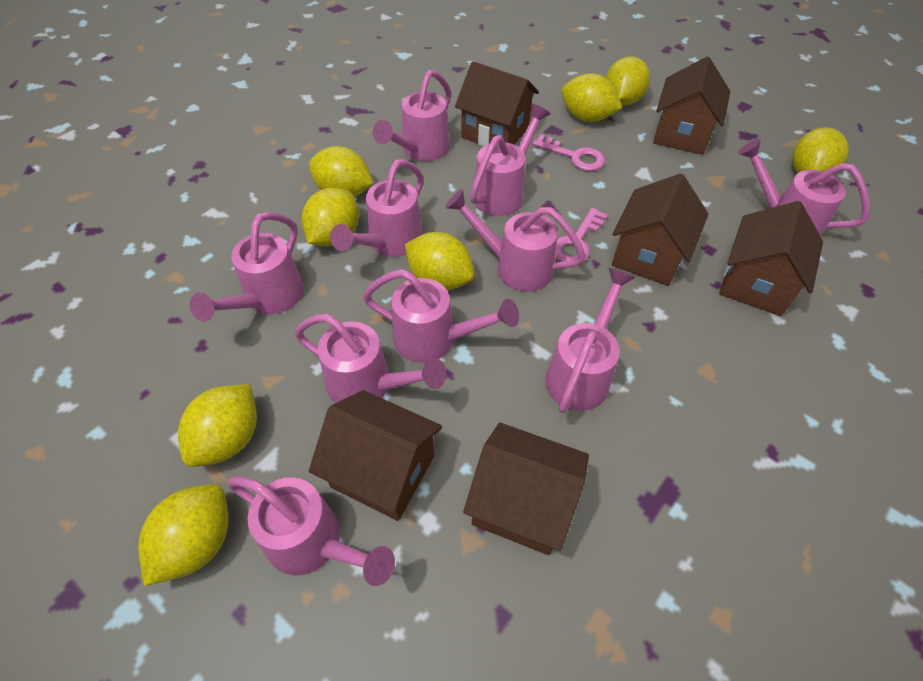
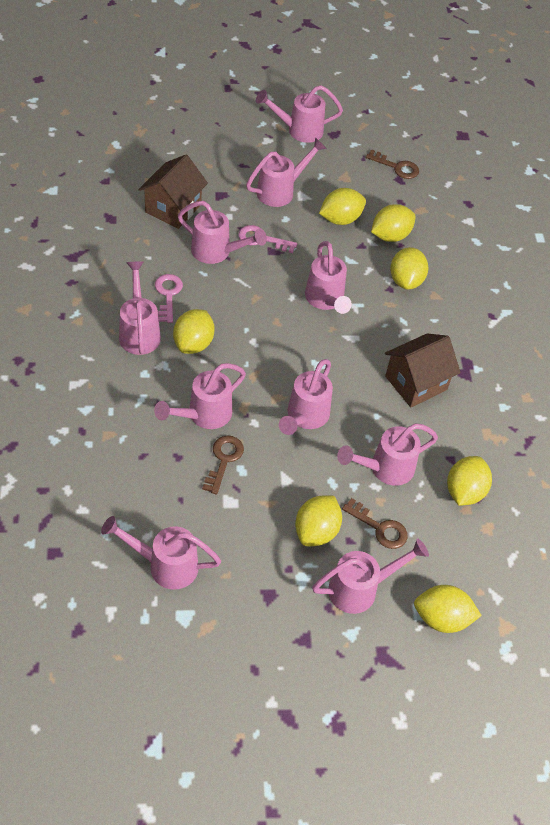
brown house: 6 -> 2
brown key: 0 -> 3
yellow lemon: 8 -> 7

